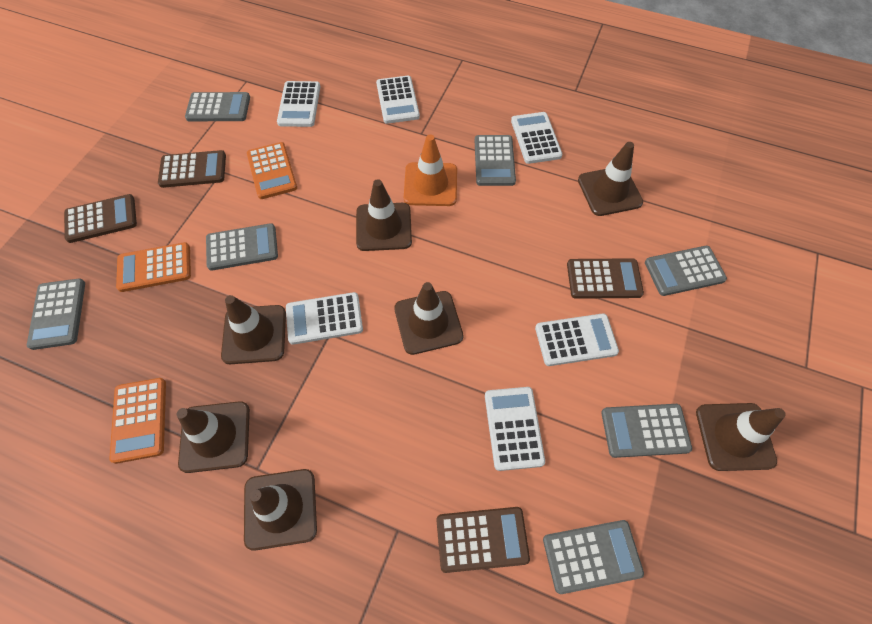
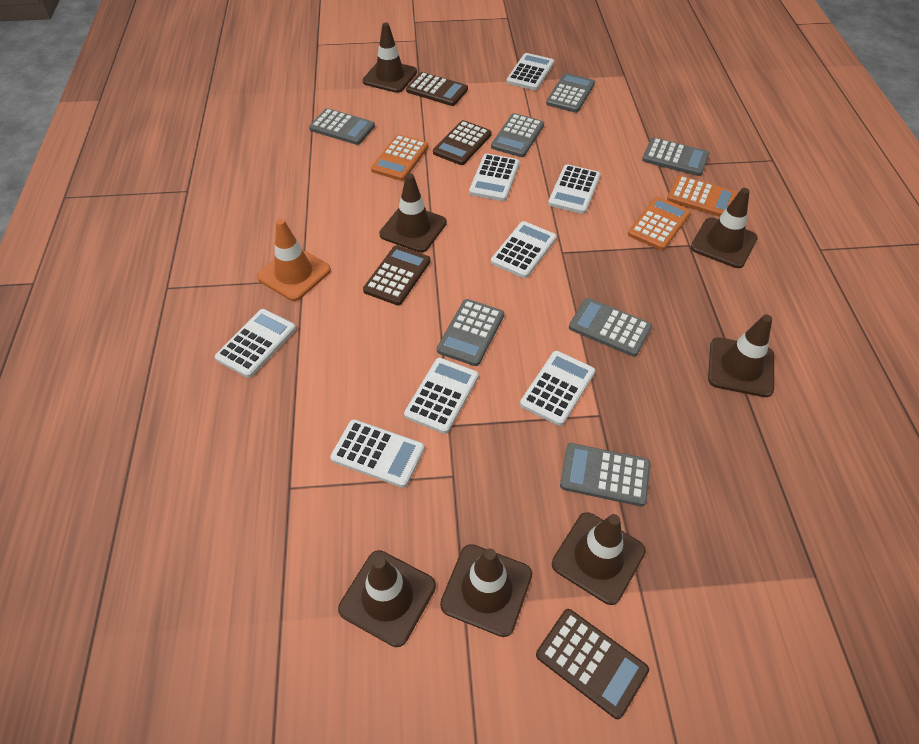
white calculator: 6 -> 8

